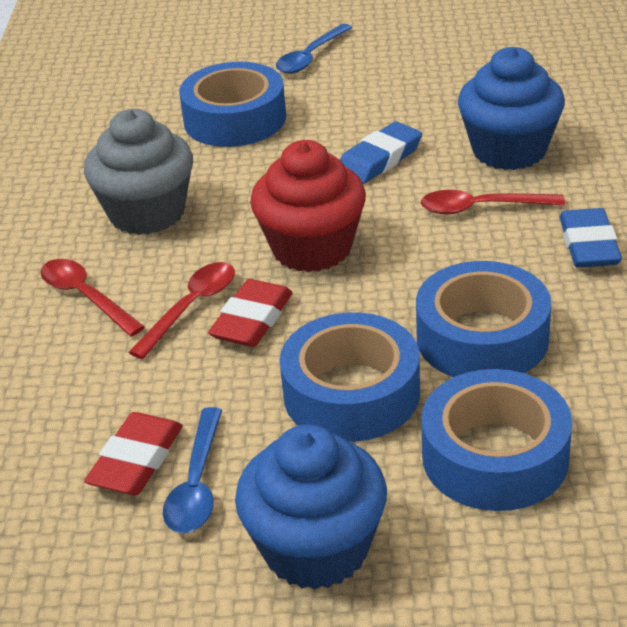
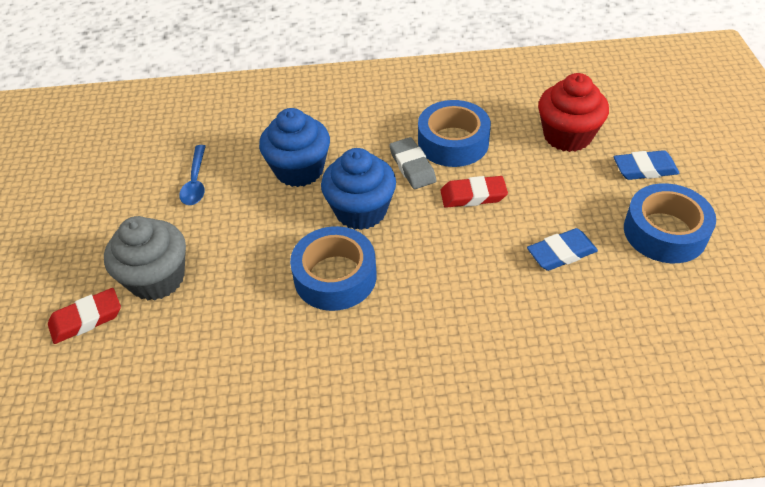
blue spoon: 2 -> 1
blue tape: 4 -> 3
grey eraser: 0 -> 1
red spoon: 3 -> 0

